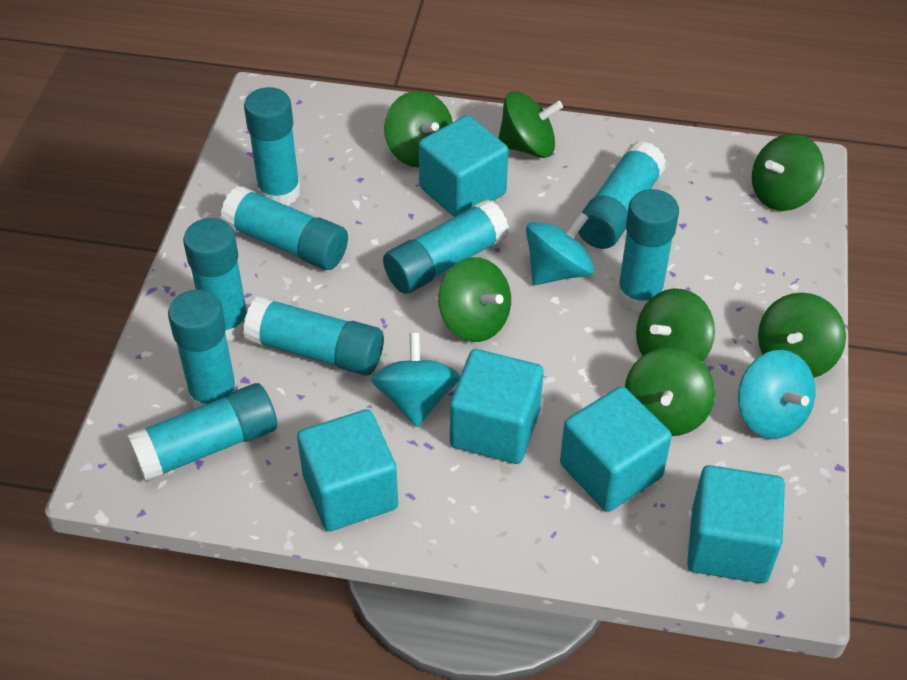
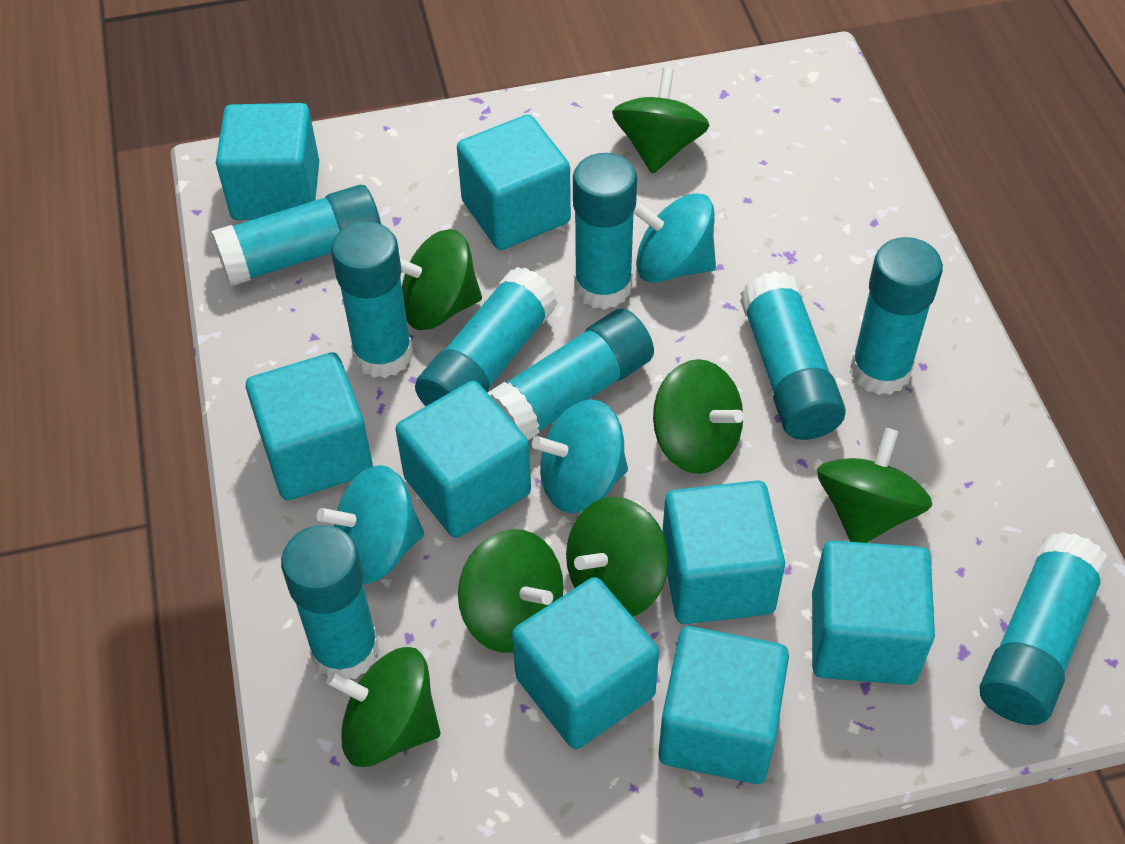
turquoise cube: 5 -> 8

